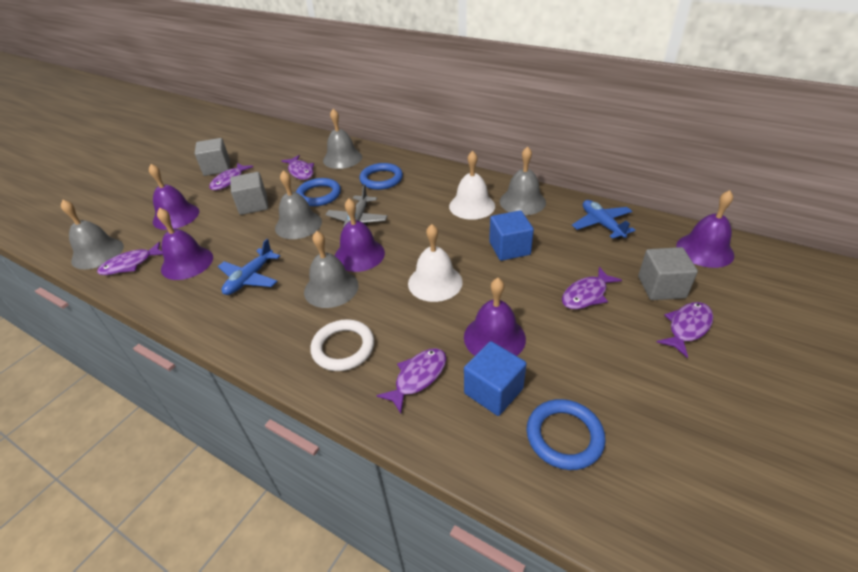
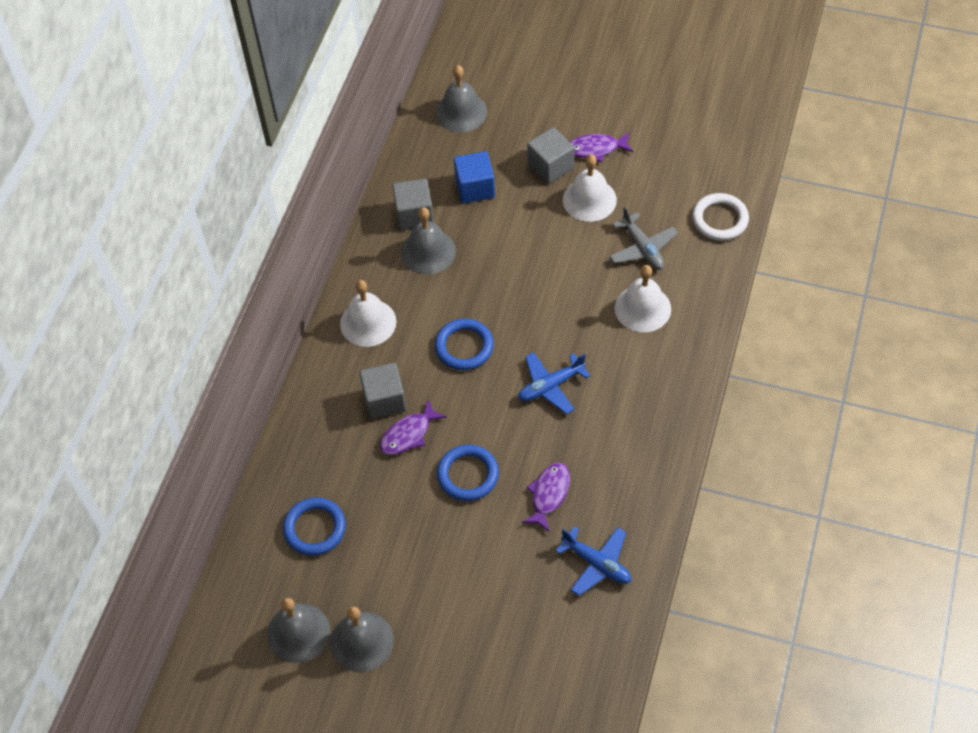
blue cube: 2 -> 1
grey bell: 5 -> 4
purple bell: 5 -> 0
purple fish: 6 -> 3
white bell: 2 -> 3

